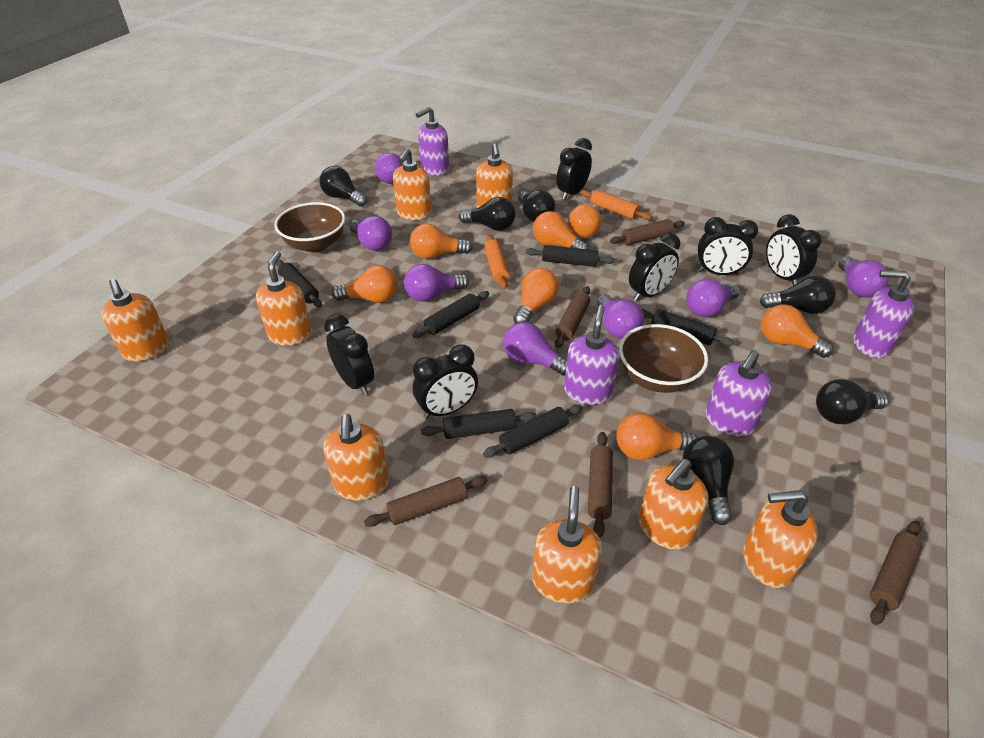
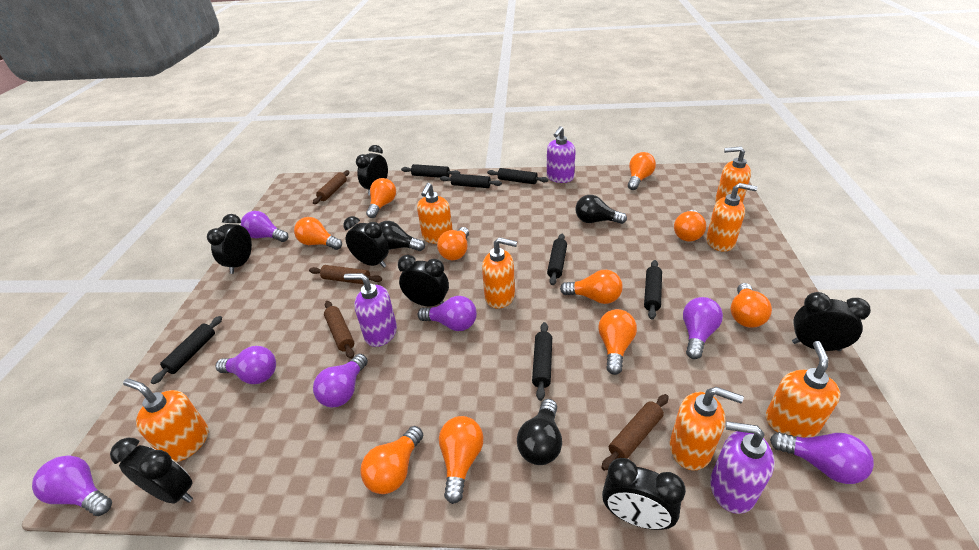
black clock: 6 -> 7
black light bulb: 6 -> 3
black rolling pin: 6 -> 7
brown bowl: 2 -> 0
brown rolling pin: 5 -> 4
orange light bulb: 7 -> 10
orange rolling pin: 2 -> 0
orange soap dispenser: 8 -> 7
purple soap dispenser: 4 -> 3

